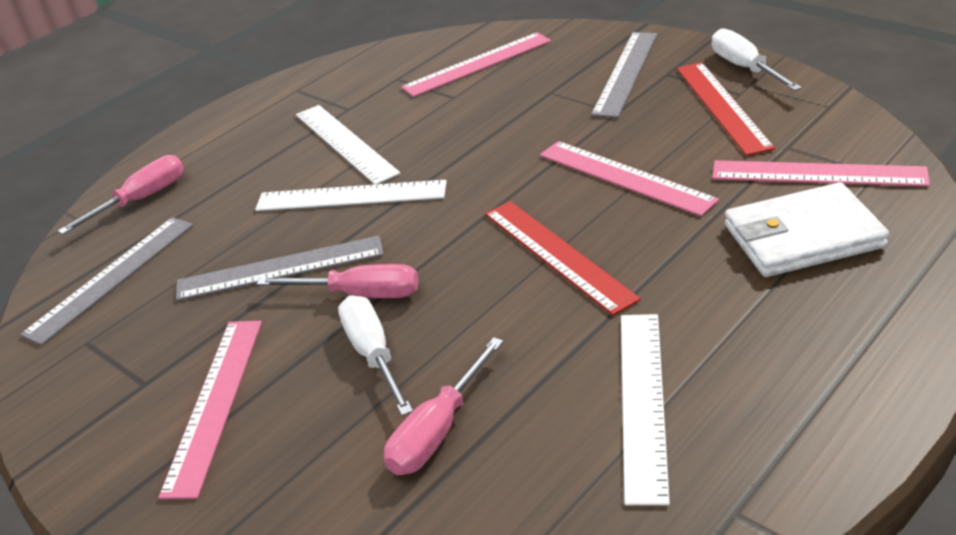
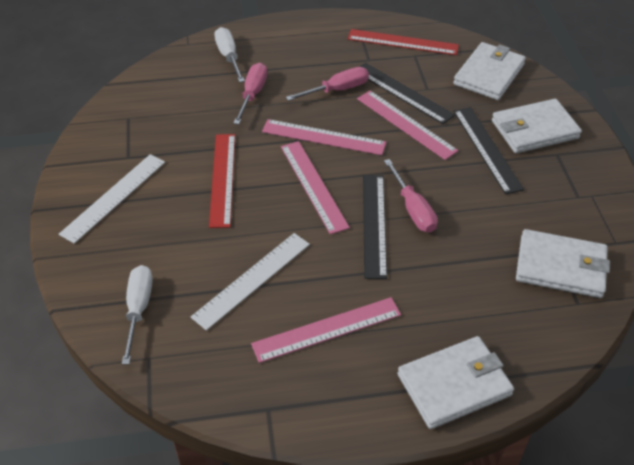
black ruler: 0 -> 3
grey ruler: 3 -> 0
white ruler: 3 -> 2
white wallet: 1 -> 4

